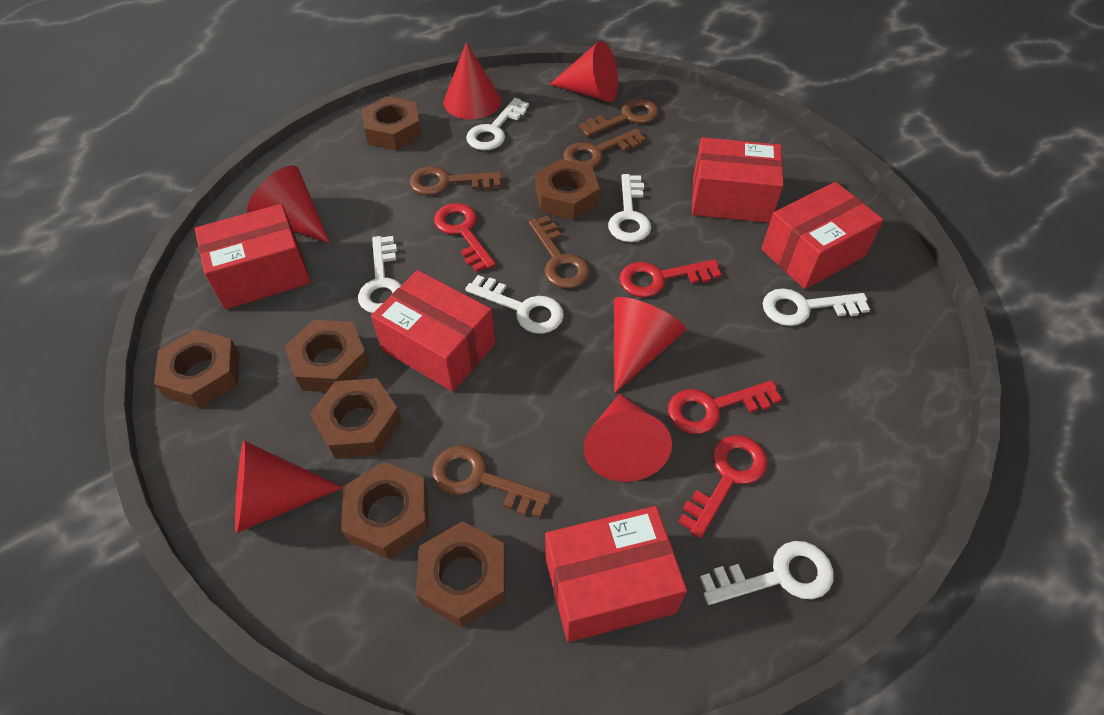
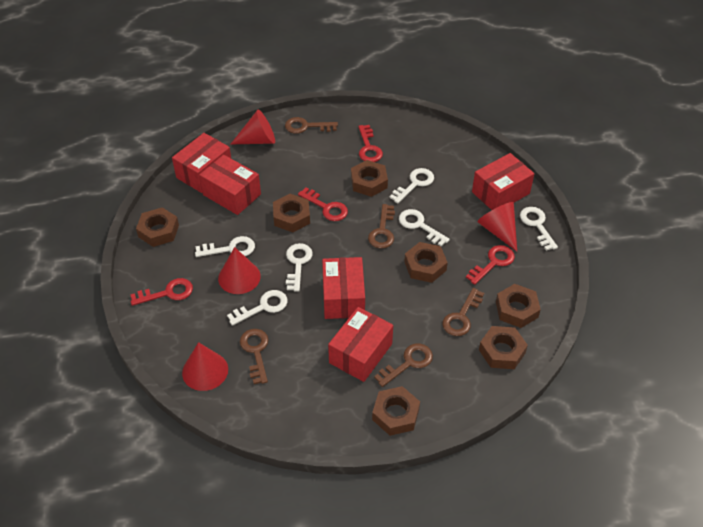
red cone: 6 -> 4

